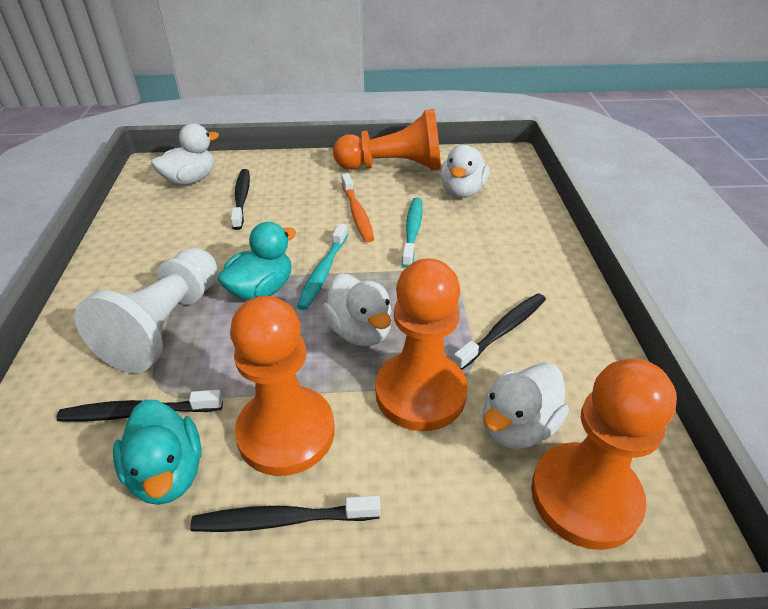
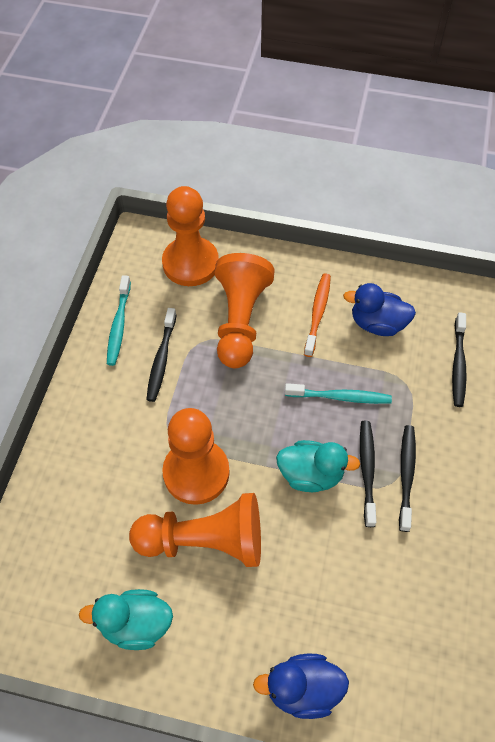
blue duck: 0 -> 2
white duck: 4 -> 0
white pawn: 1 -> 0

